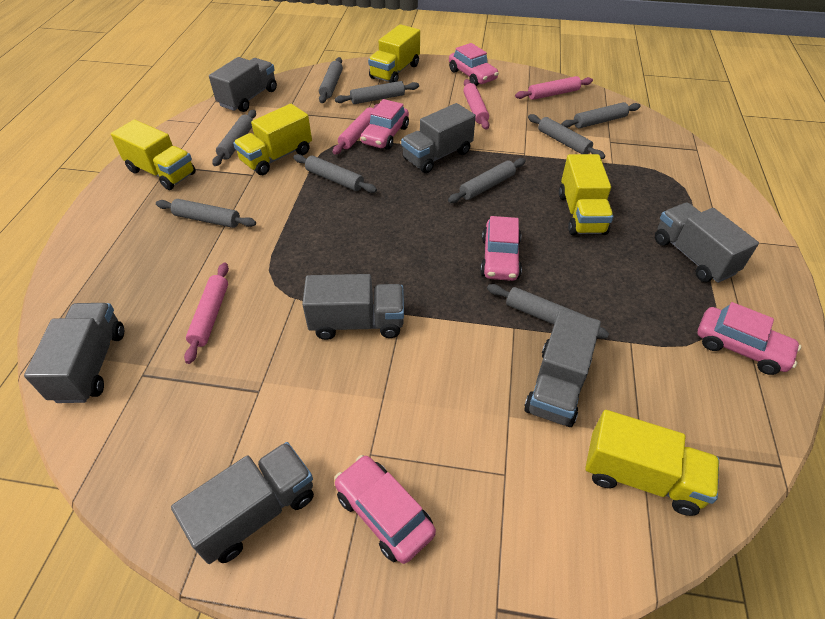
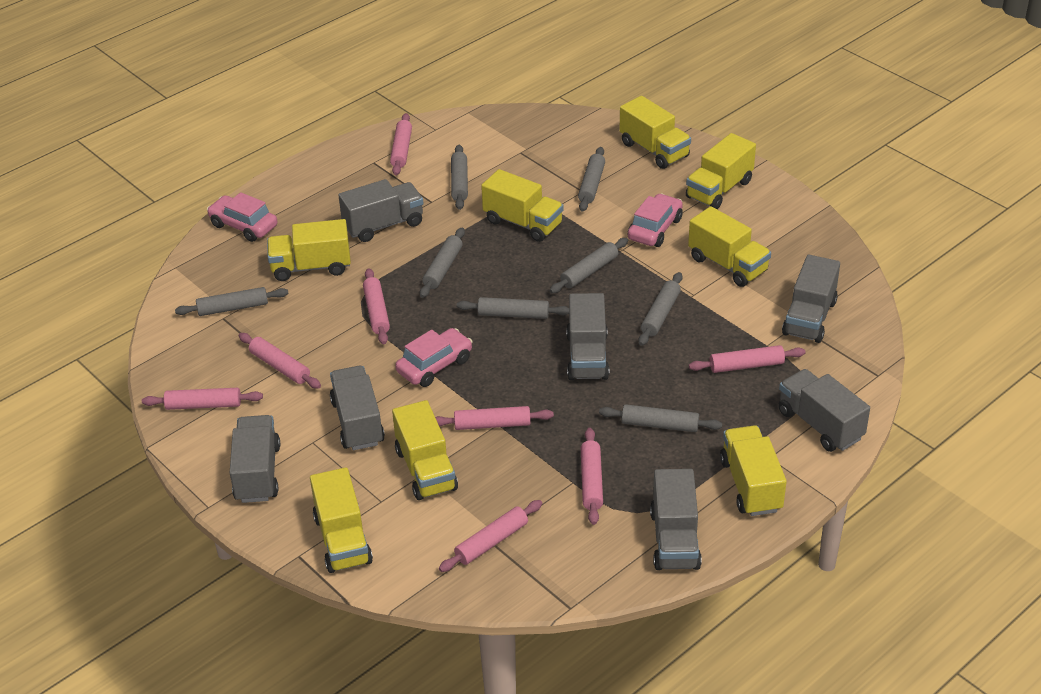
grey rolling pin: 9 -> 8
pink car: 5 -> 3
pink rolling pin: 4 -> 8
yellow truck: 5 -> 8

